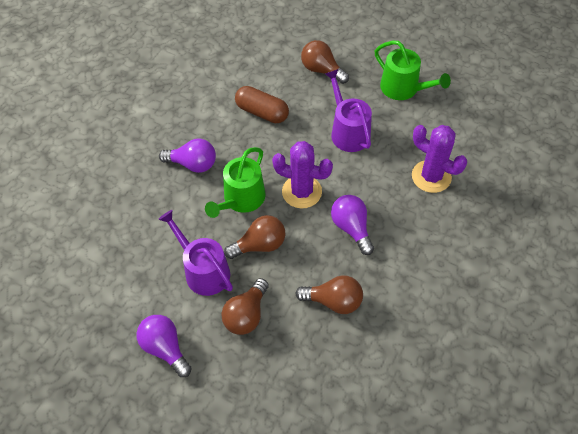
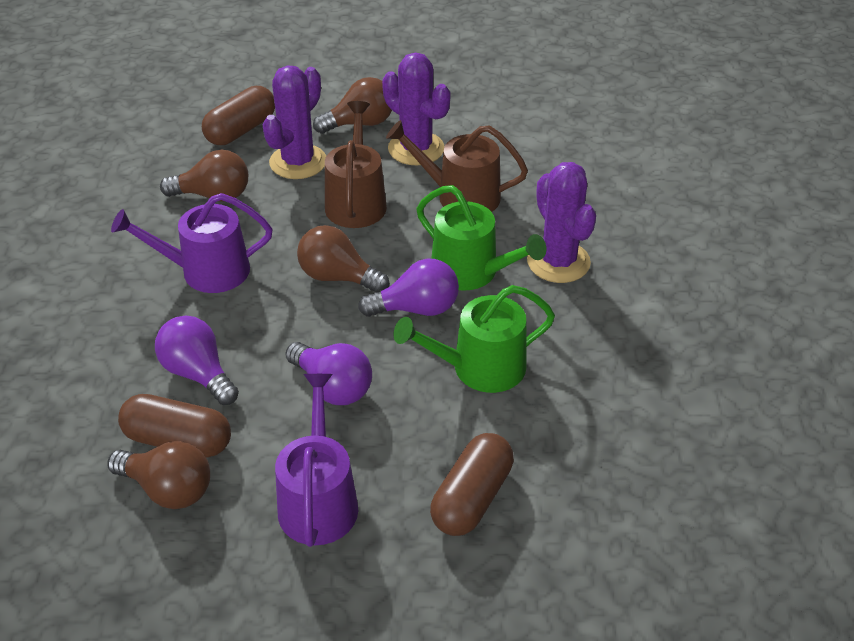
brown capsule: 1 -> 3
brown watering can: 0 -> 2
purple cactus: 2 -> 3

